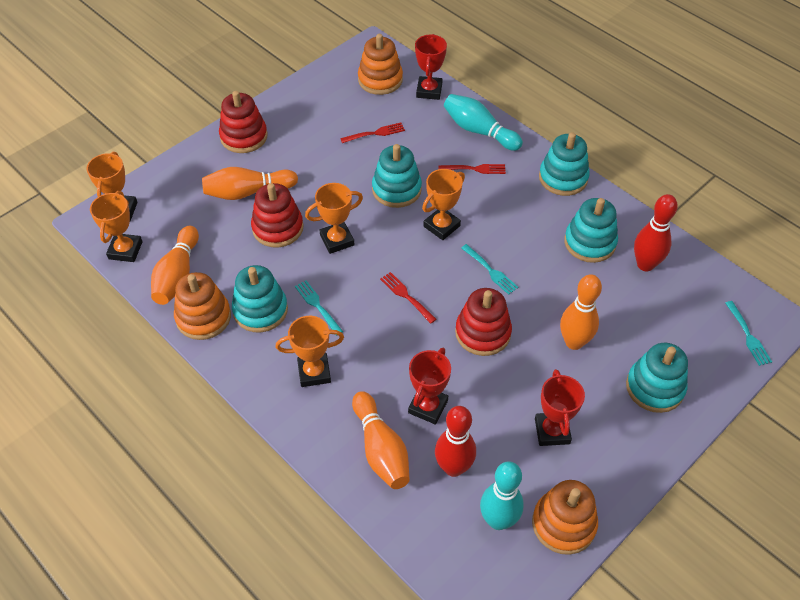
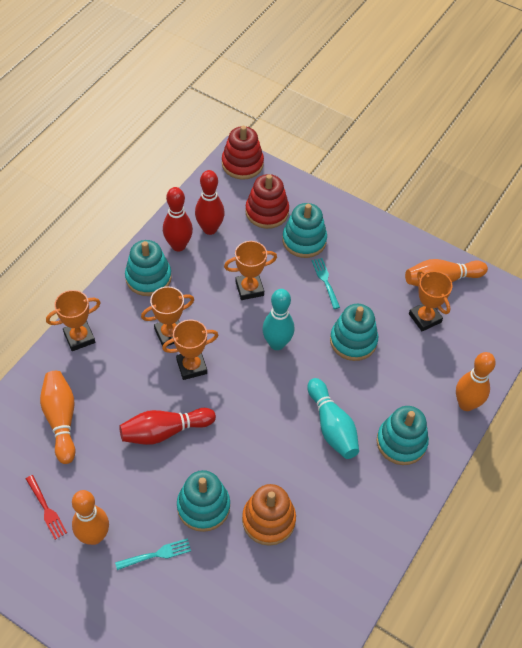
orange stacking toy: 3 -> 1
red bowling pin: 2 -> 3
red fork: 3 -> 1
red stacking toy: 3 -> 2
red trophy: 3 -> 0
turquoise fork: 3 -> 2

